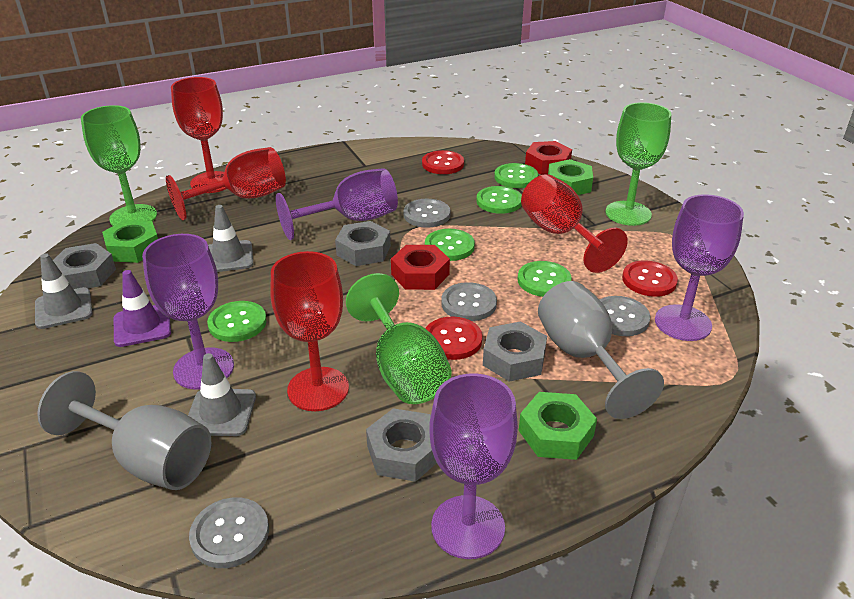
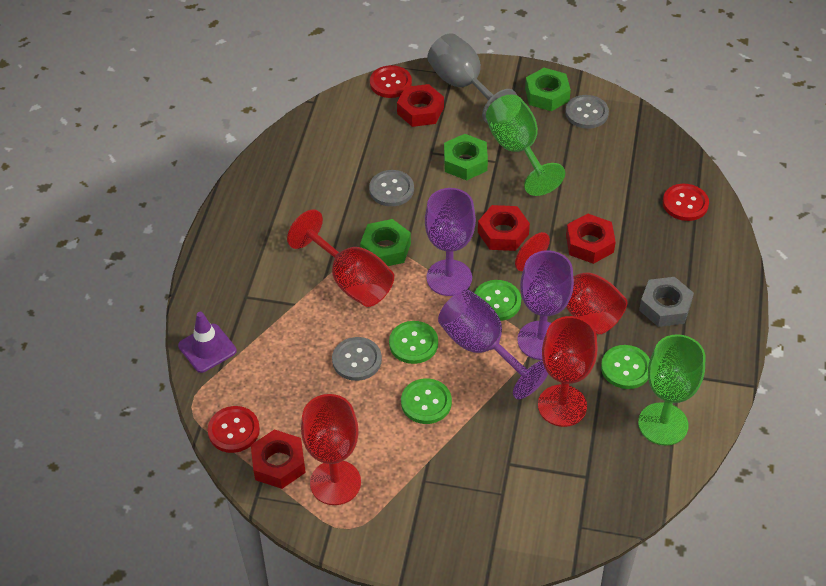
green button: 5 -> 4
green goblet: 3 -> 2
grey button: 4 -> 3
grey goblet: 2 -> 1
grey nut: 4 -> 1
grey traffic cone: 3 -> 0
purple goblet: 4 -> 3
red nut: 2 -> 4

